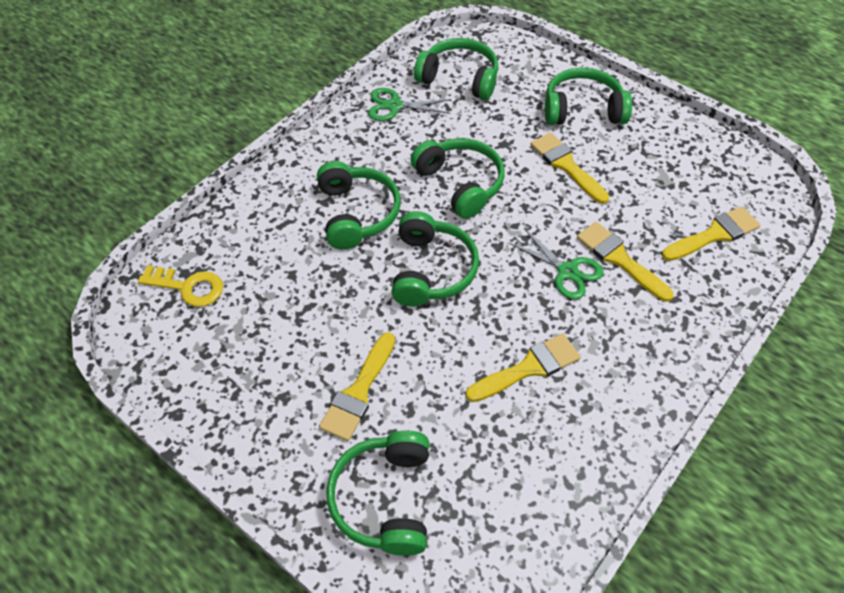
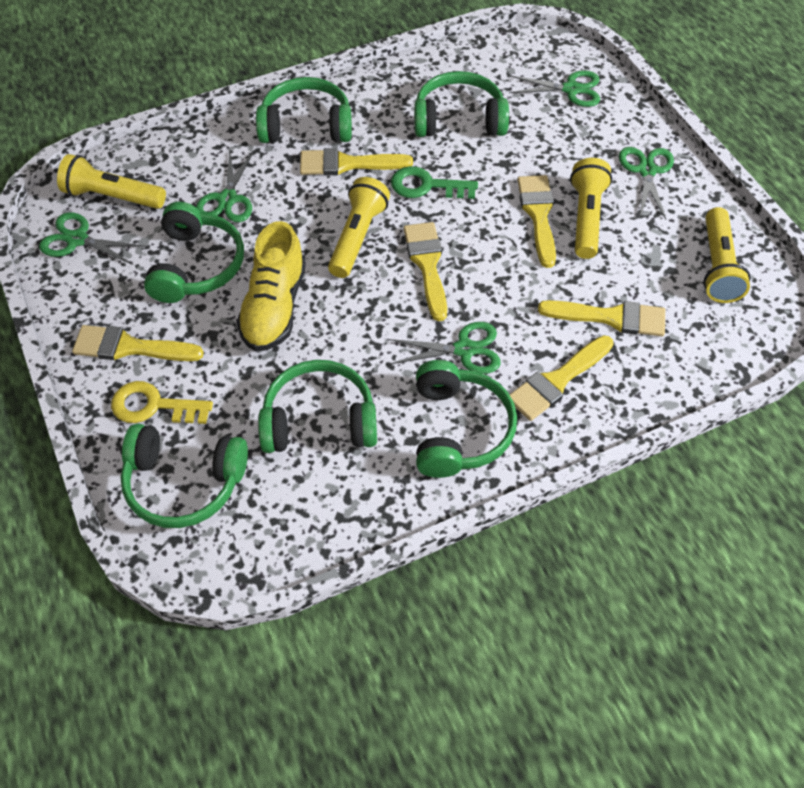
green key: 0 -> 1
green scissors: 2 -> 5
yellow brush: 5 -> 6
yellow flashlight: 0 -> 4
yellow shoe: 0 -> 1

